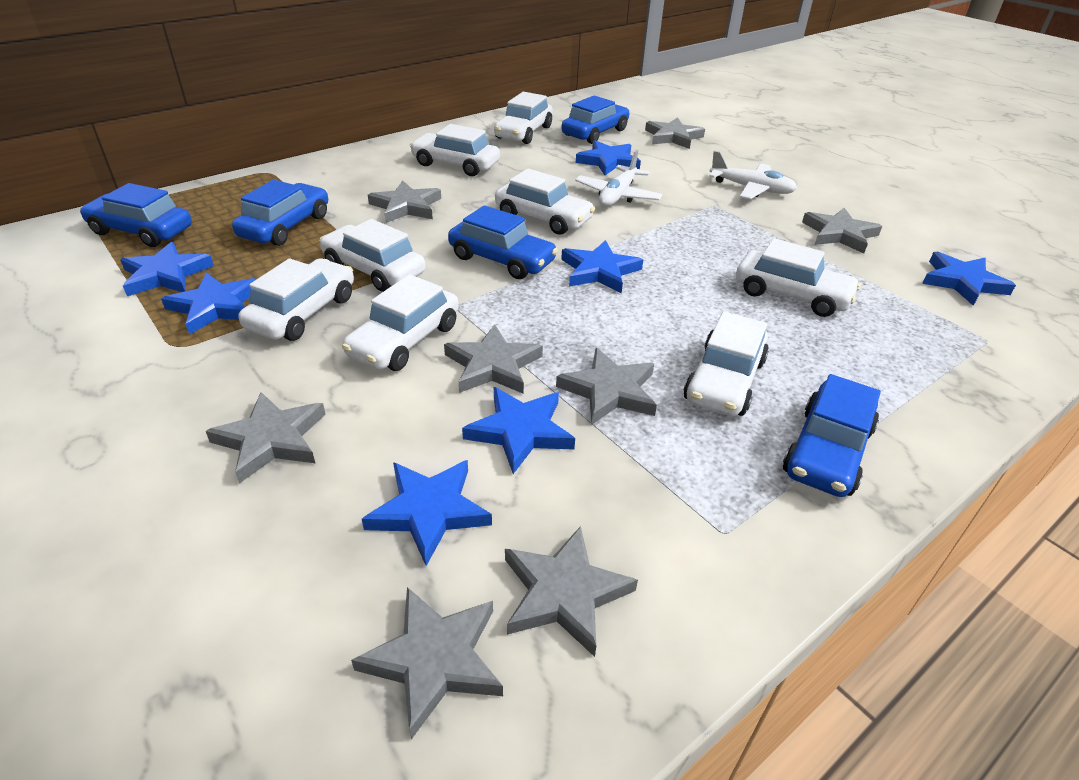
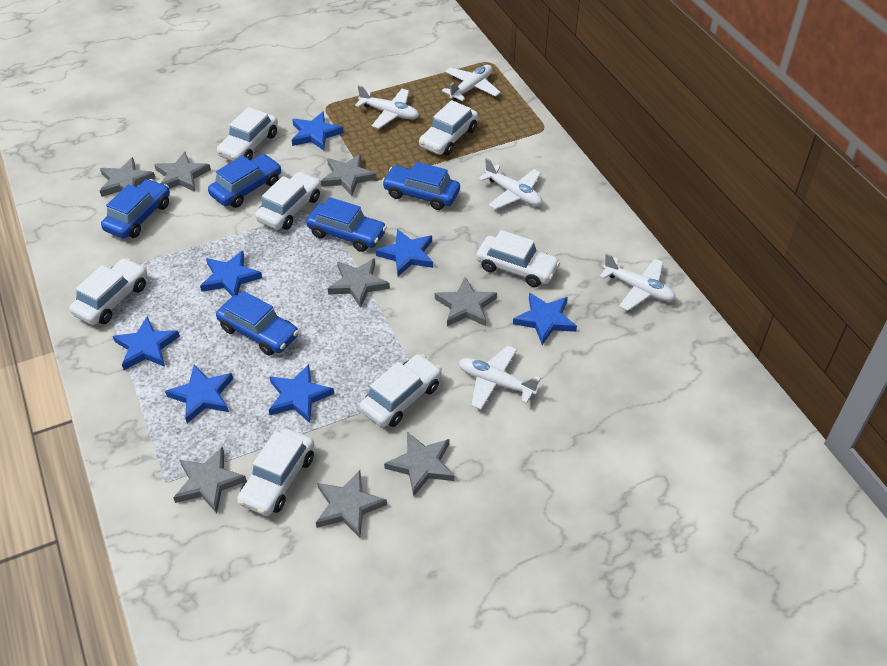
white car: 8 -> 7
white plane: 2 -> 5

